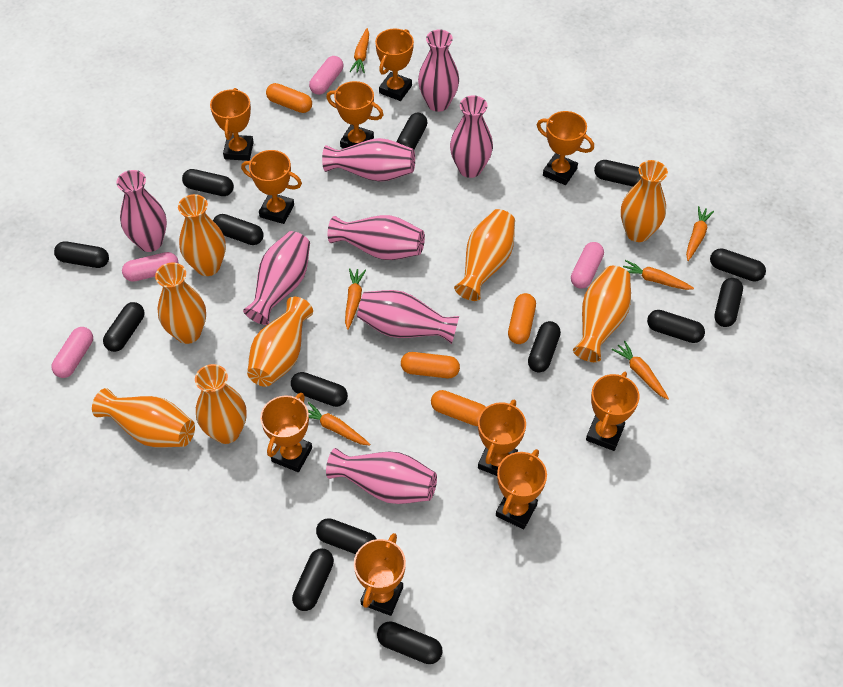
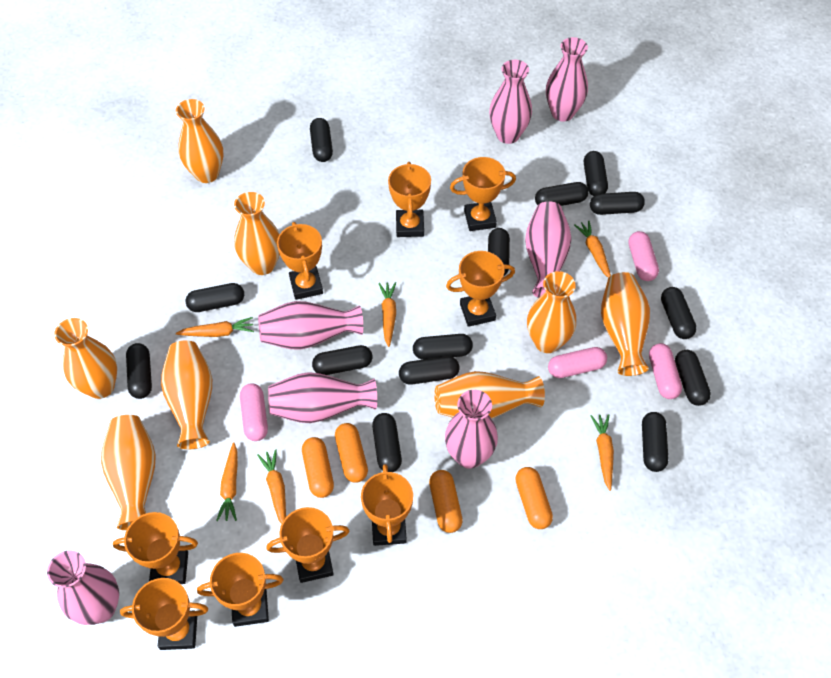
orange trophy: 10 -> 9
pink vase: 8 -> 7

